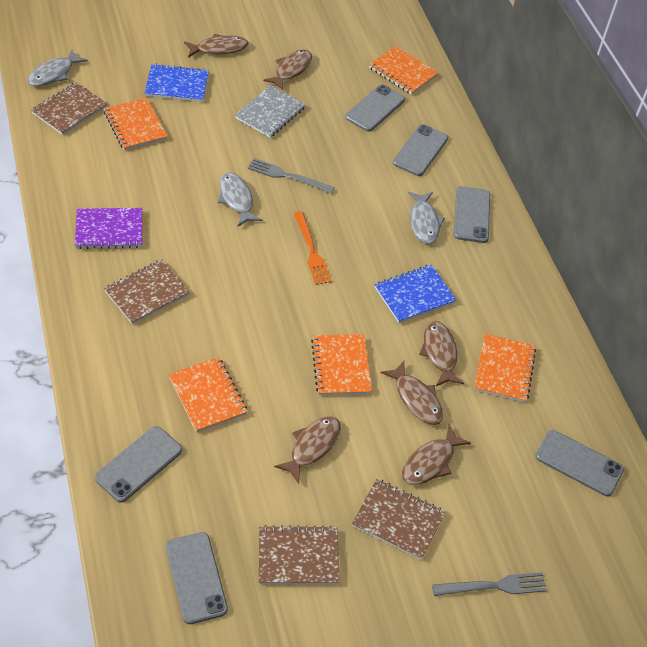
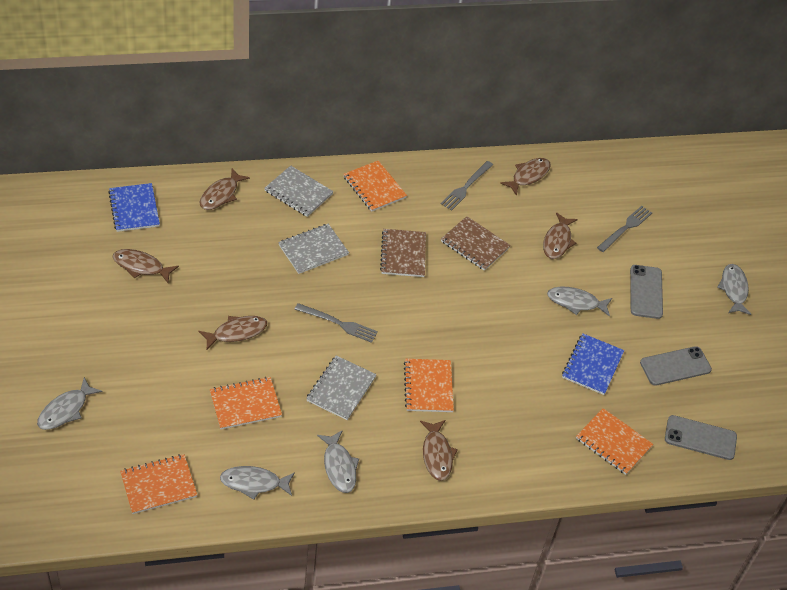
brown notebook: 4 -> 2
grey fish: 3 -> 5
grey fork: 2 -> 3
grey notebook: 1 -> 3
grey phone: 6 -> 3
orange fork: 1 -> 0
purple notebook: 1 -> 0

